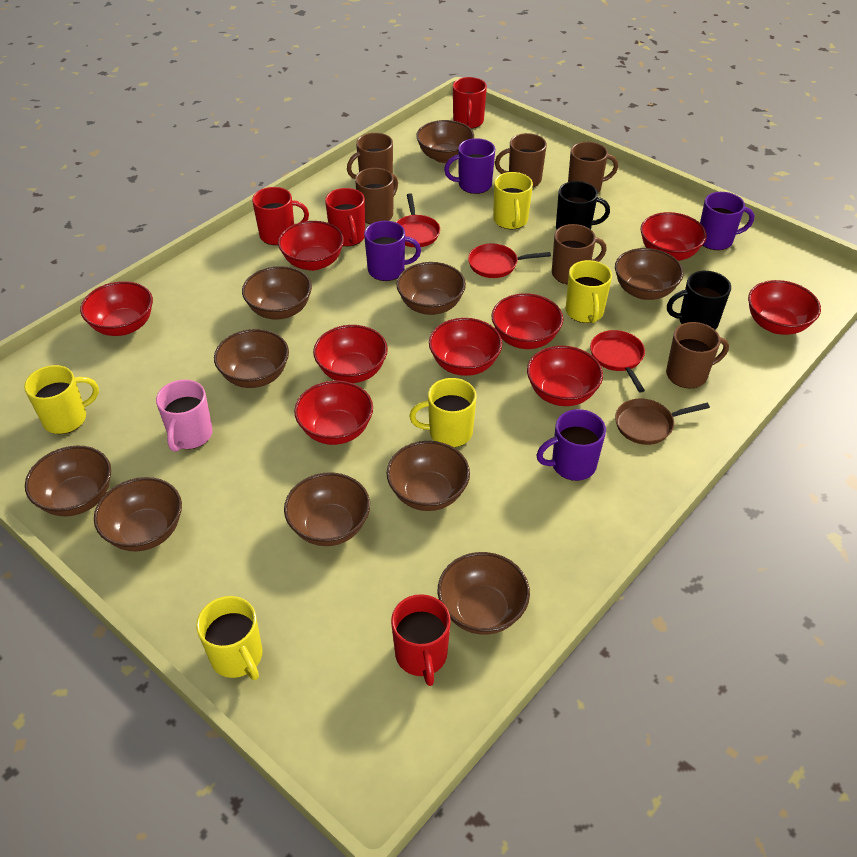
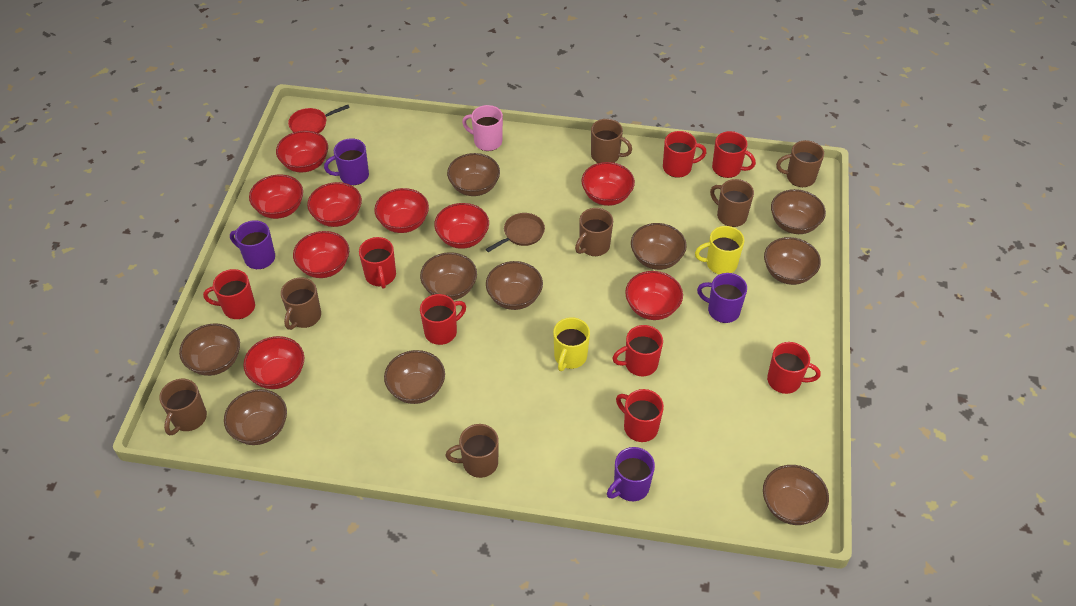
black mug: 2 -> 0
brown mug: 6 -> 7
red mug: 4 -> 8
red pan: 3 -> 1
yellow mug: 5 -> 2

